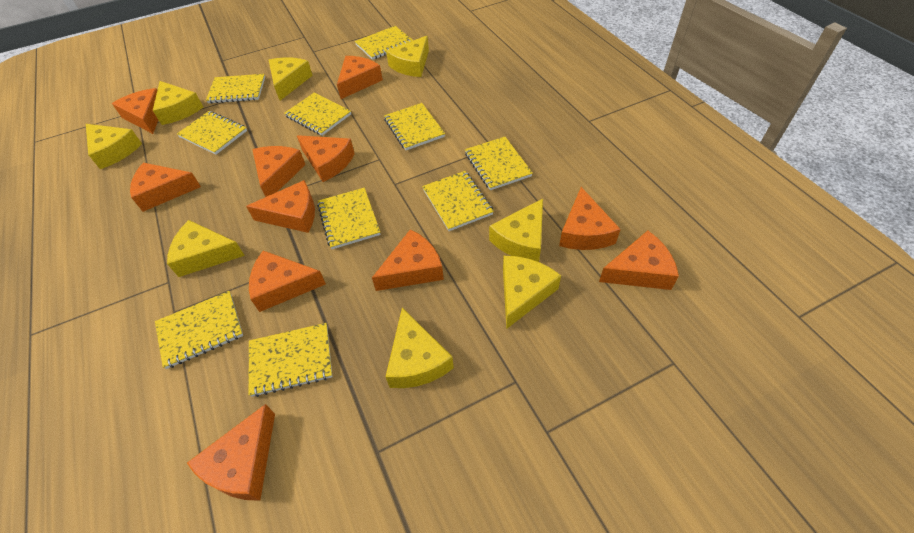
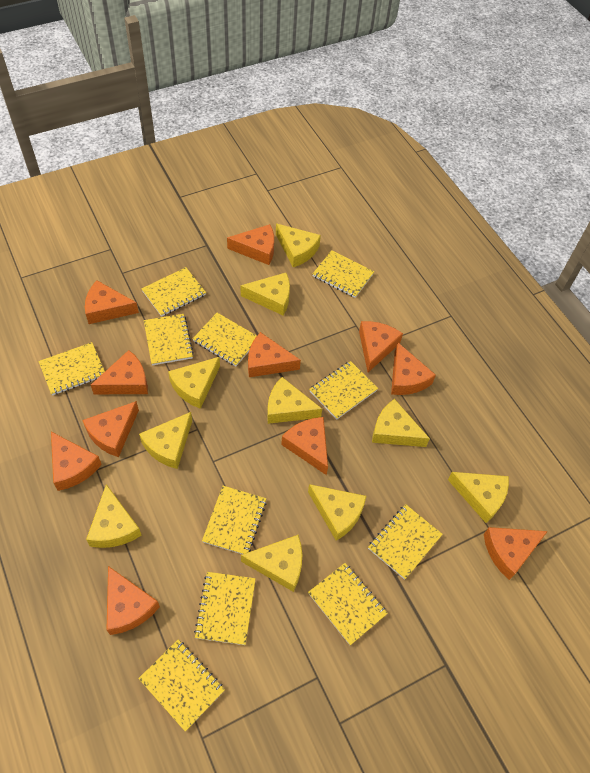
yellow cheese: 8 -> 10
yellow notebook: 10 -> 11

